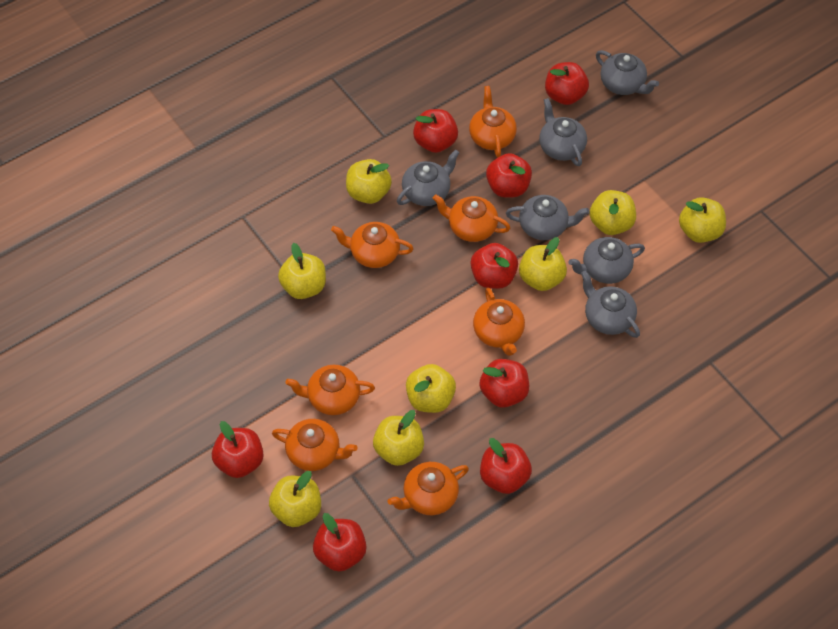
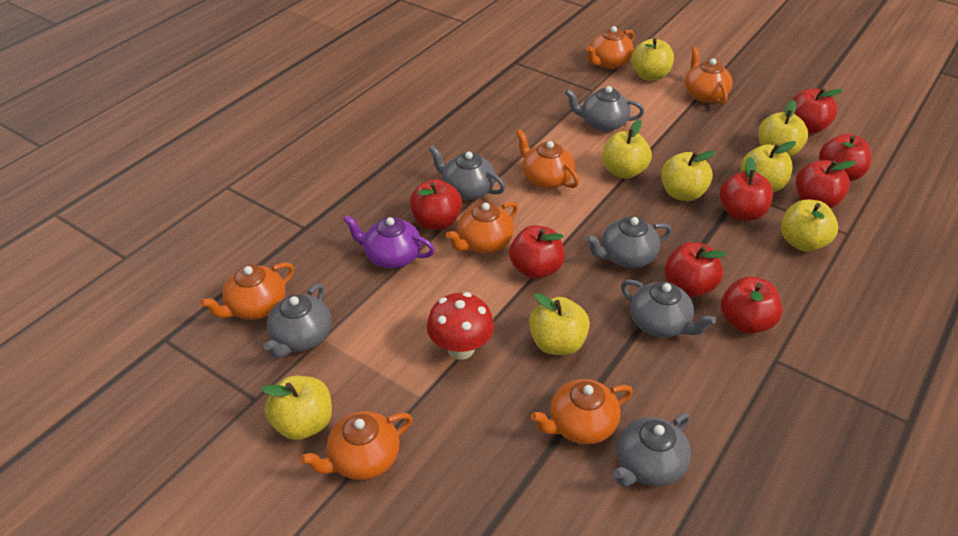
purple teapot: 0 -> 1
red mushroom: 0 -> 1

